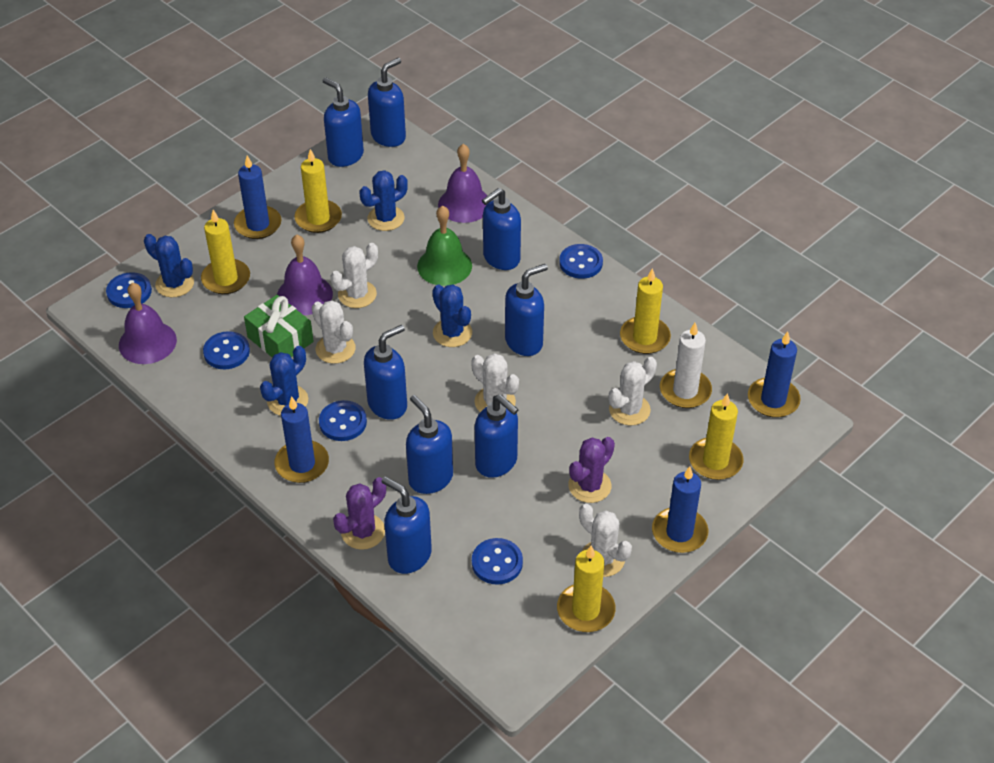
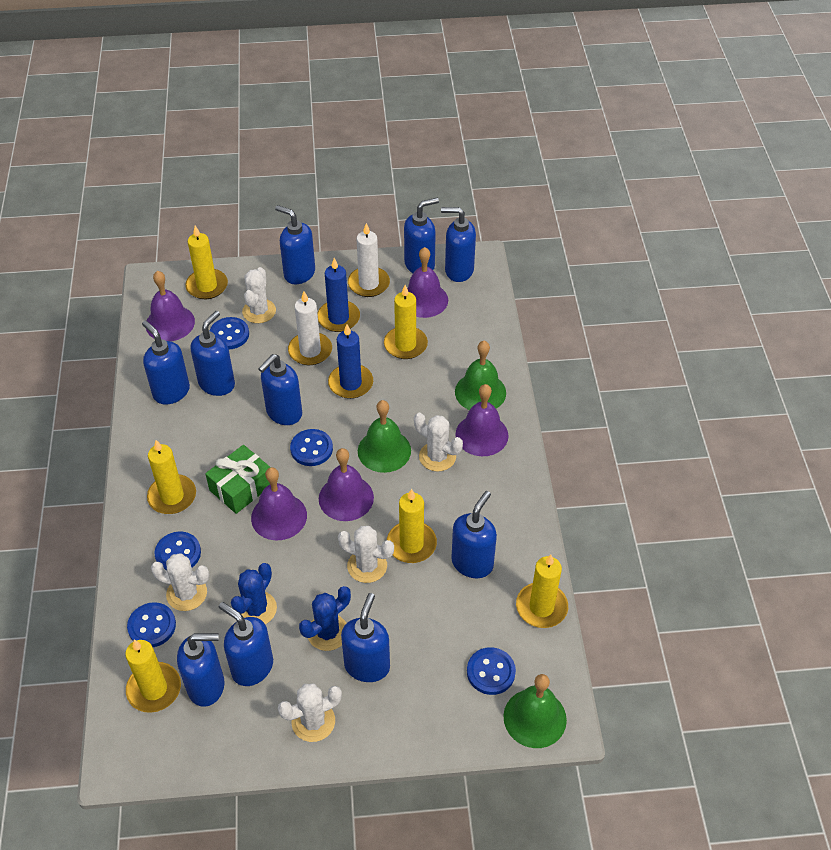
blue cactus: 4 -> 2
blue candle: 4 -> 2
blue soap dispenser: 8 -> 10
green bell: 1 -> 3
purple bell: 3 -> 5
purple cactus: 2 -> 0
white candle: 1 -> 2
yellow candle: 5 -> 6

